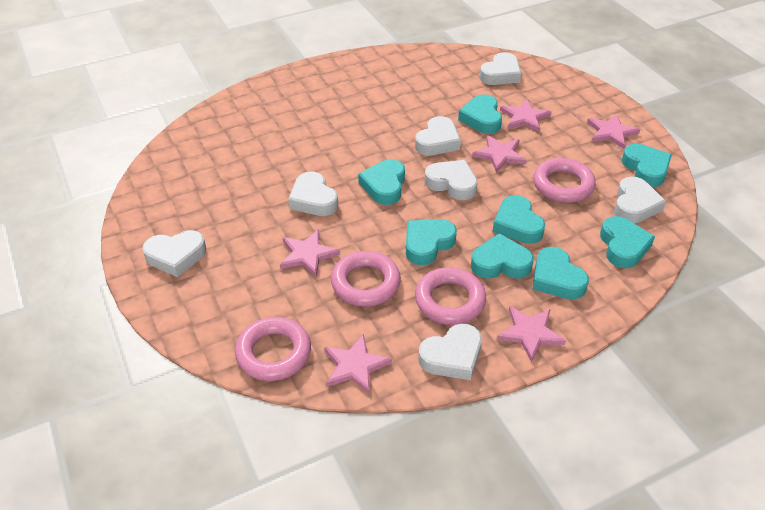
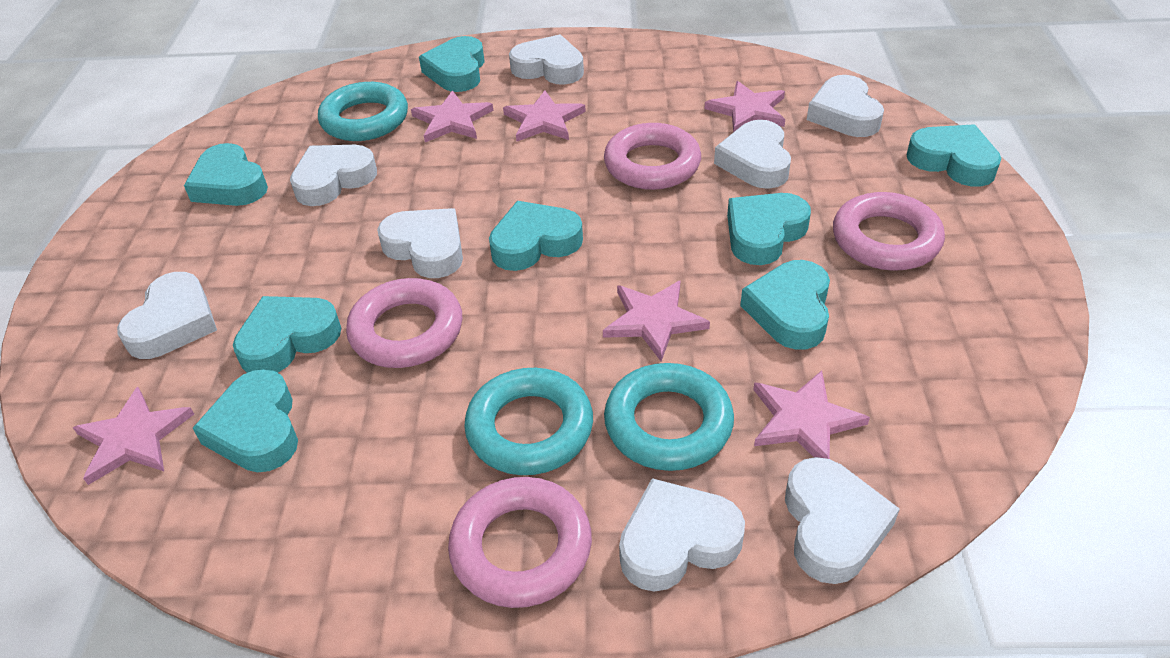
turquoise ring: 0 -> 3
white heart: 7 -> 8

